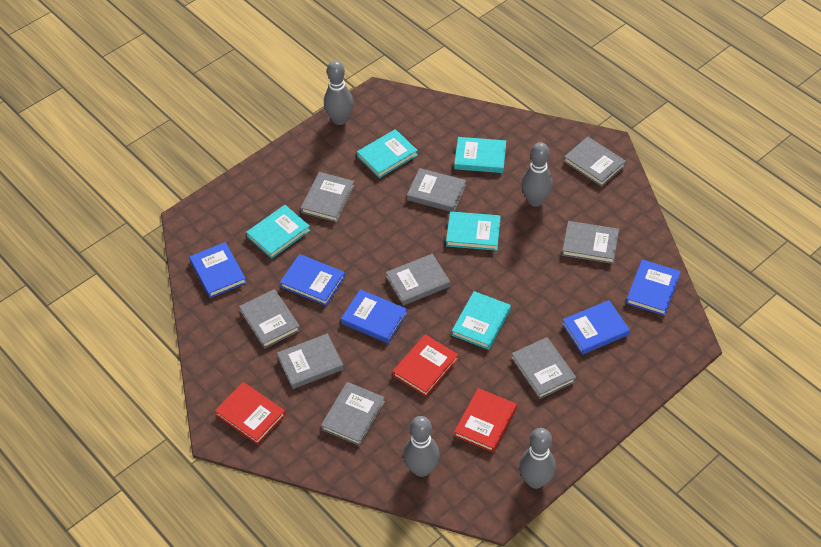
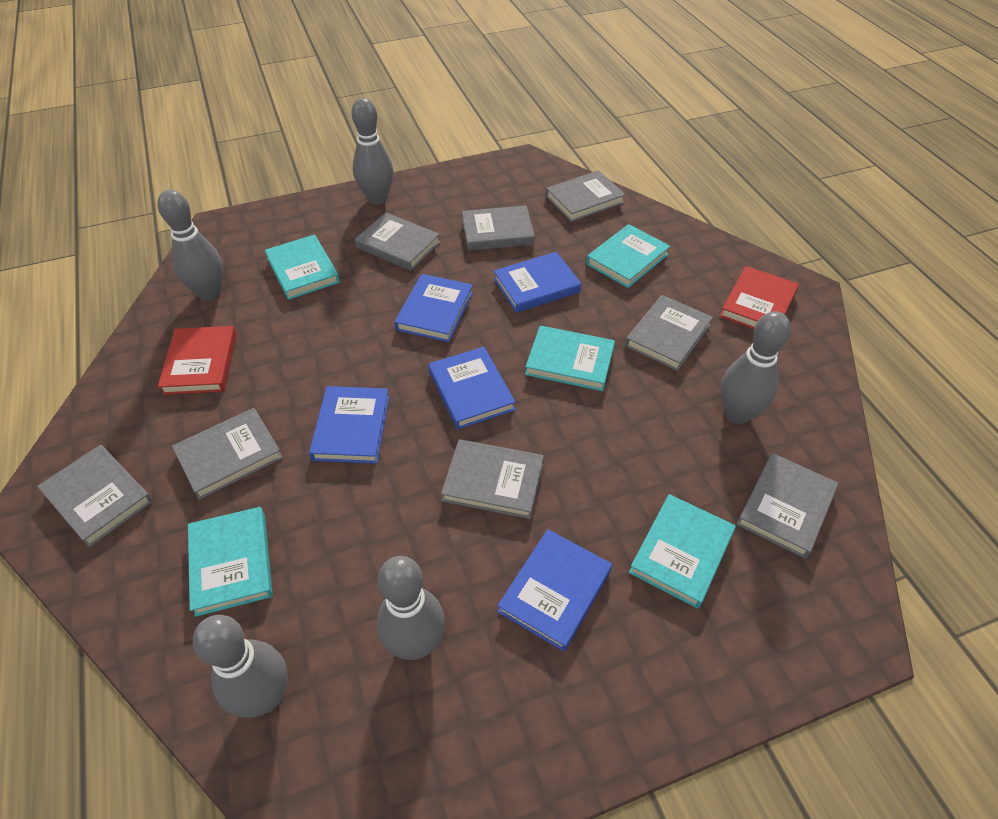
grey book: 9 -> 8
grey bowling pin: 4 -> 5
red book: 3 -> 2

